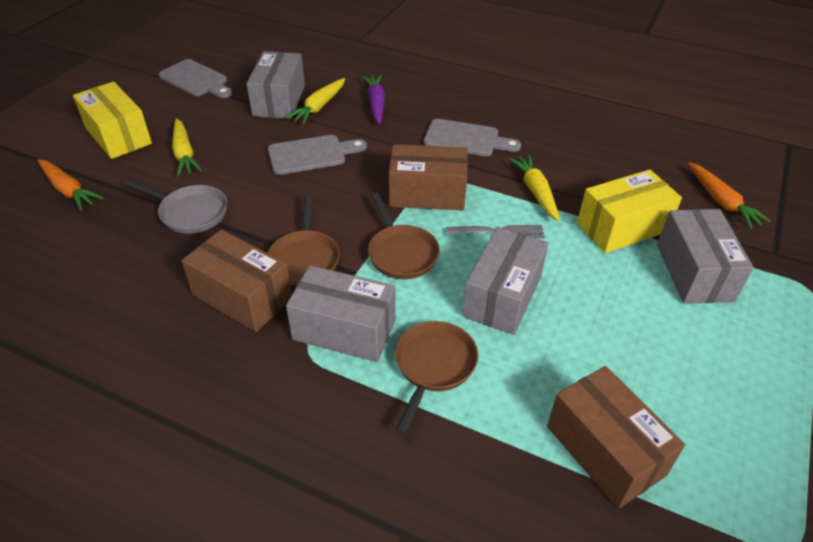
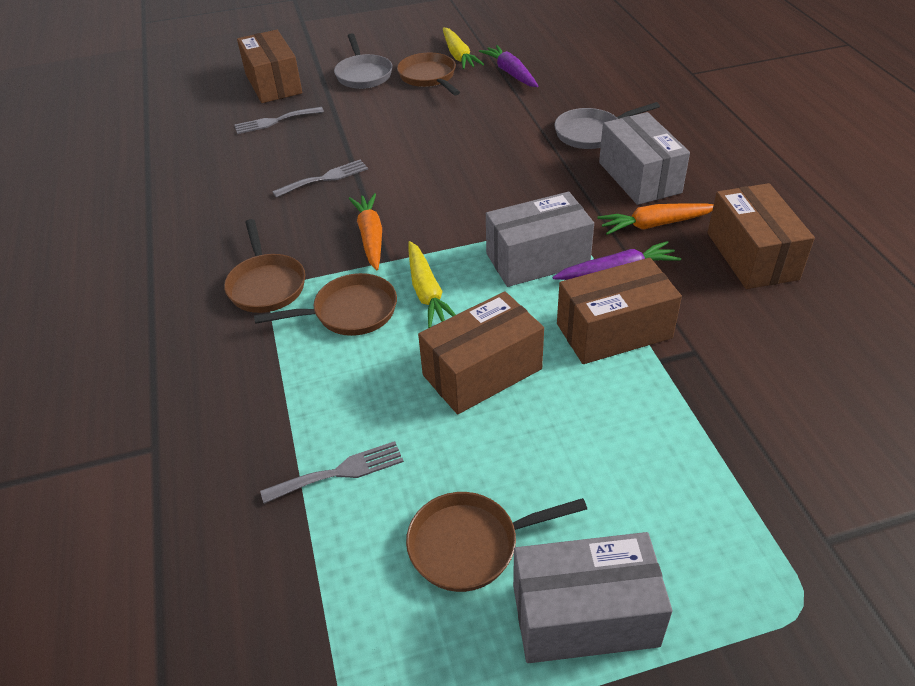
brown box: 3 -> 4
brown pan: 3 -> 4
grey box: 4 -> 3
grey cutting board: 3 -> 0
grey fork: 1 -> 3
grey pan: 1 -> 2
purple carrot: 1 -> 2
yellow box: 2 -> 0
yellow carrot: 3 -> 2

